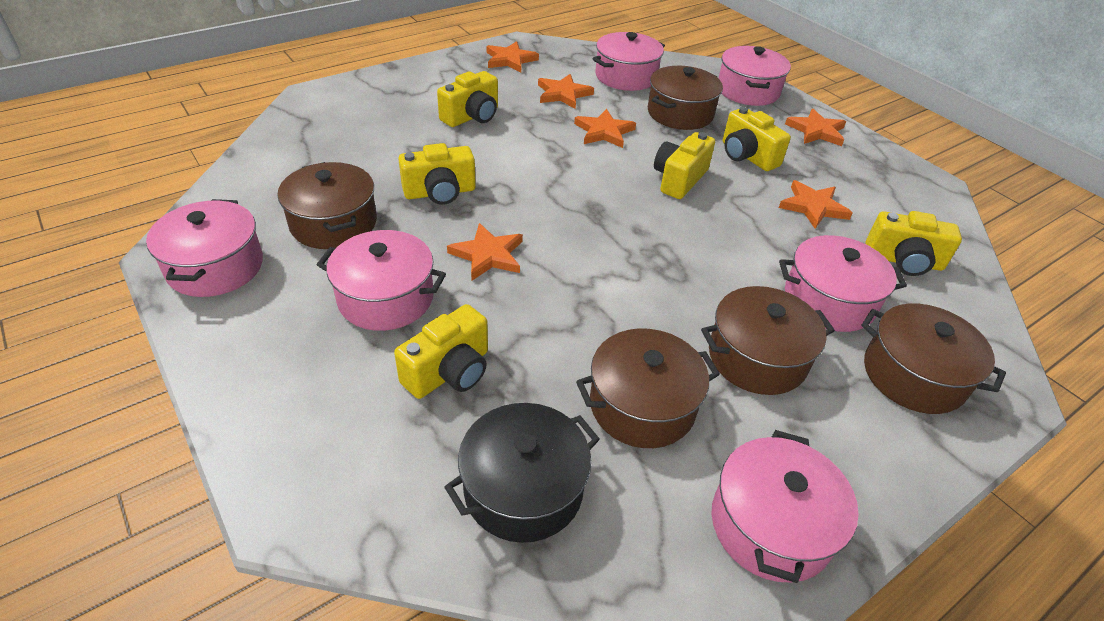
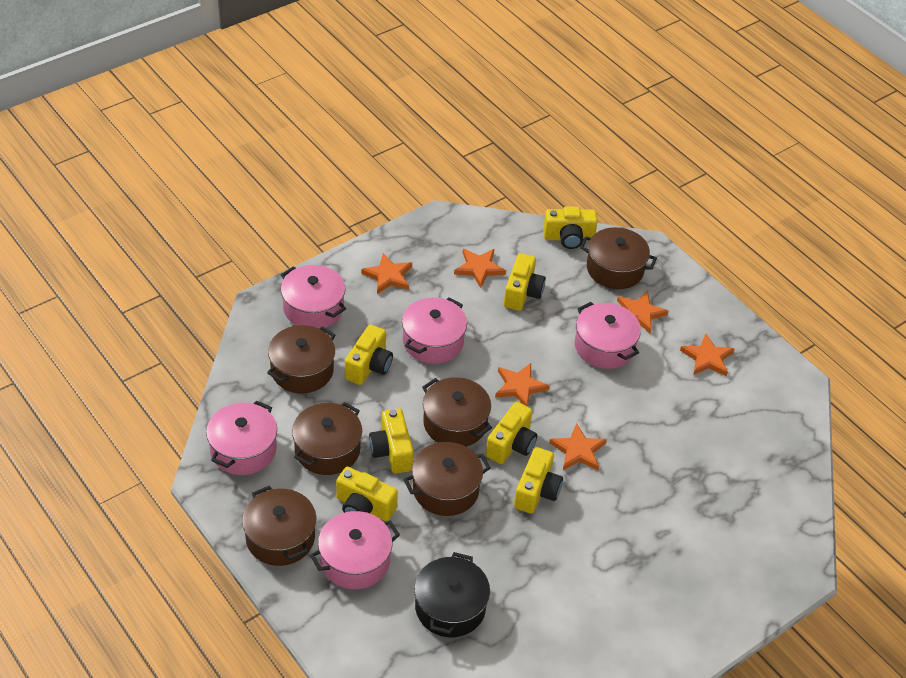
brown pot: 5 -> 6
pink pot: 6 -> 5
yellow camera: 6 -> 7

